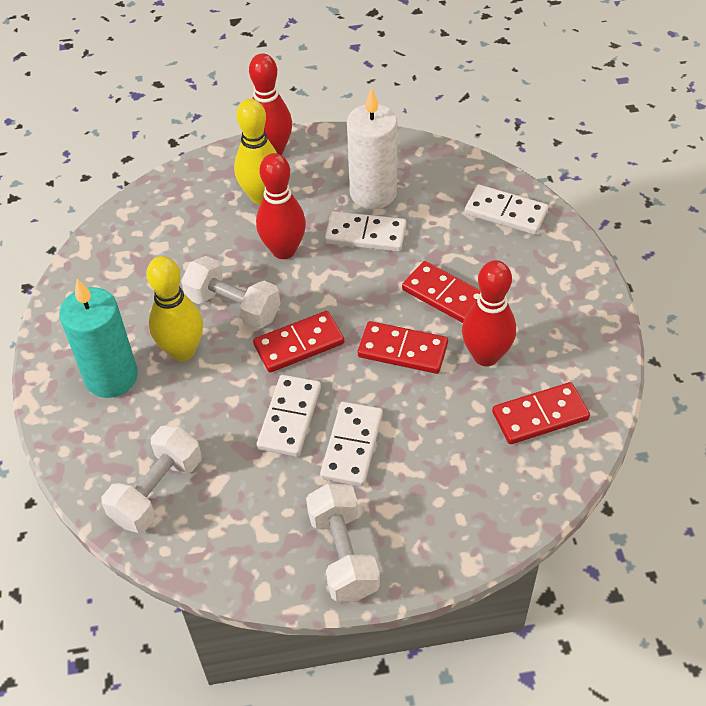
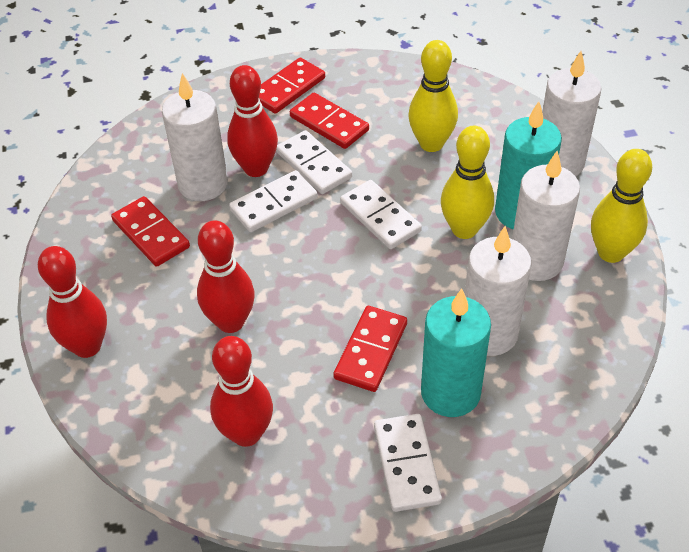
red bowling pin: 3 -> 4
turquoise candle: 1 -> 2
white candle: 1 -> 4
white dumbbell: 3 -> 0
yellow bowling pin: 2 -> 3

